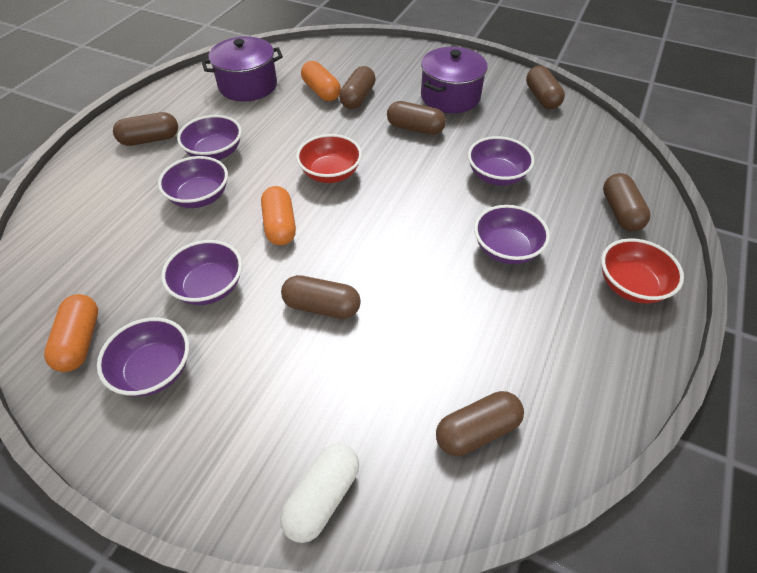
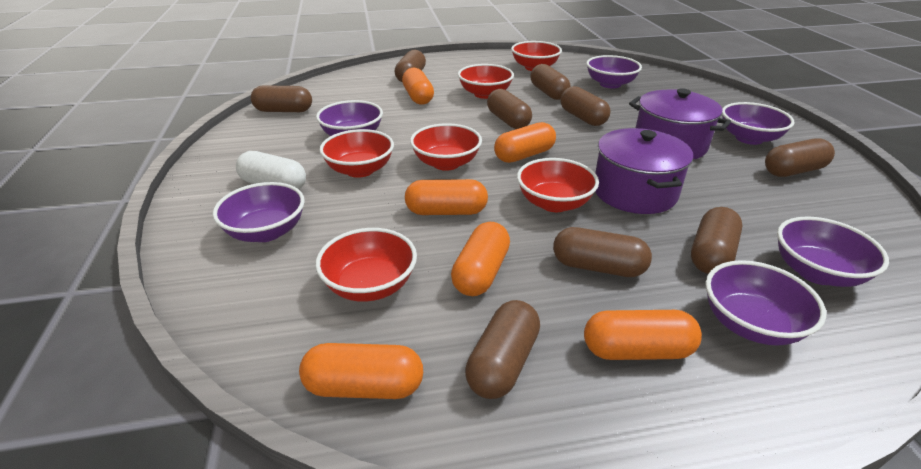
brown capsule: 7 -> 9
orange capsule: 3 -> 6
red bowl: 2 -> 6

